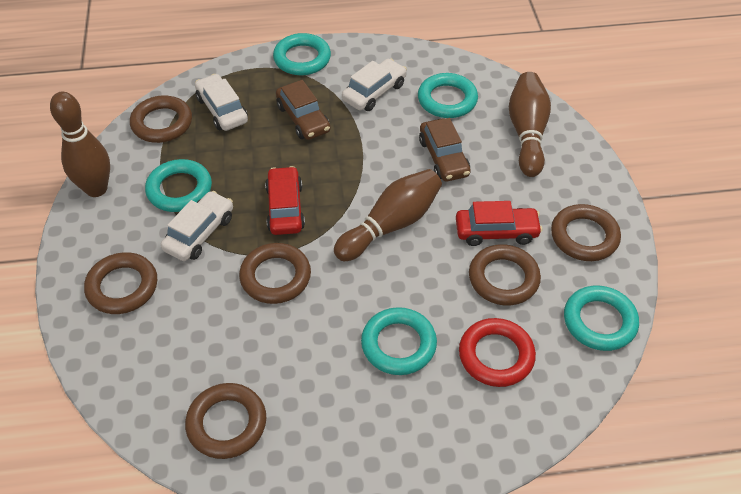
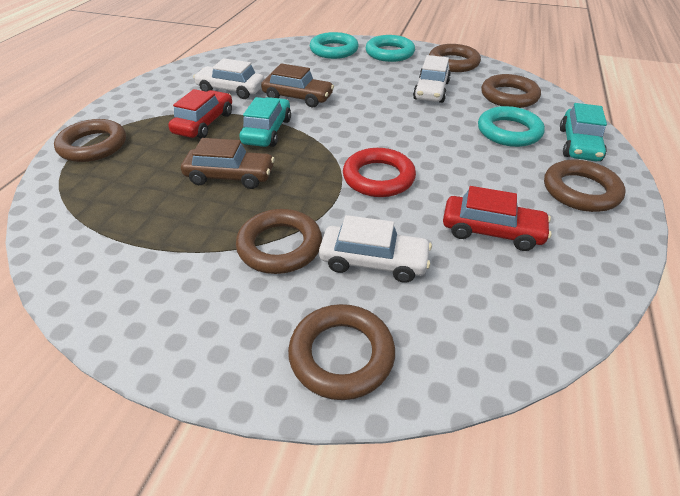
brown bowling pin: 3 -> 0
turquoise car: 0 -> 2
turquoise ring: 5 -> 3

